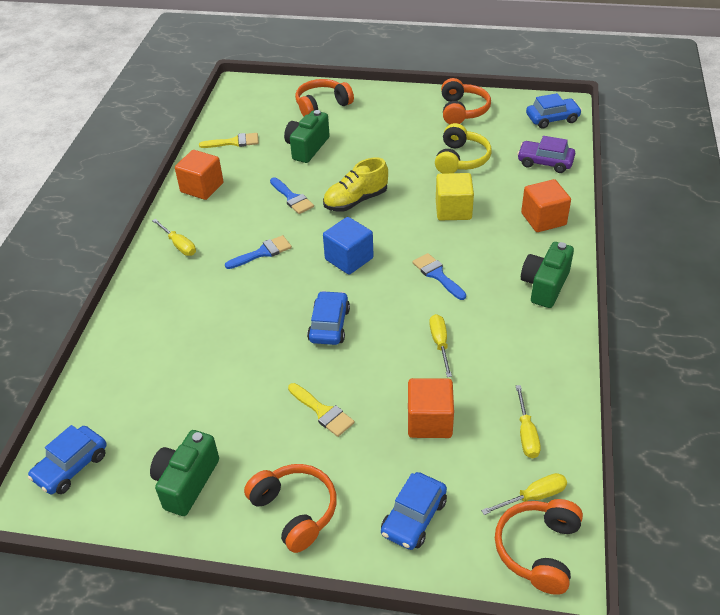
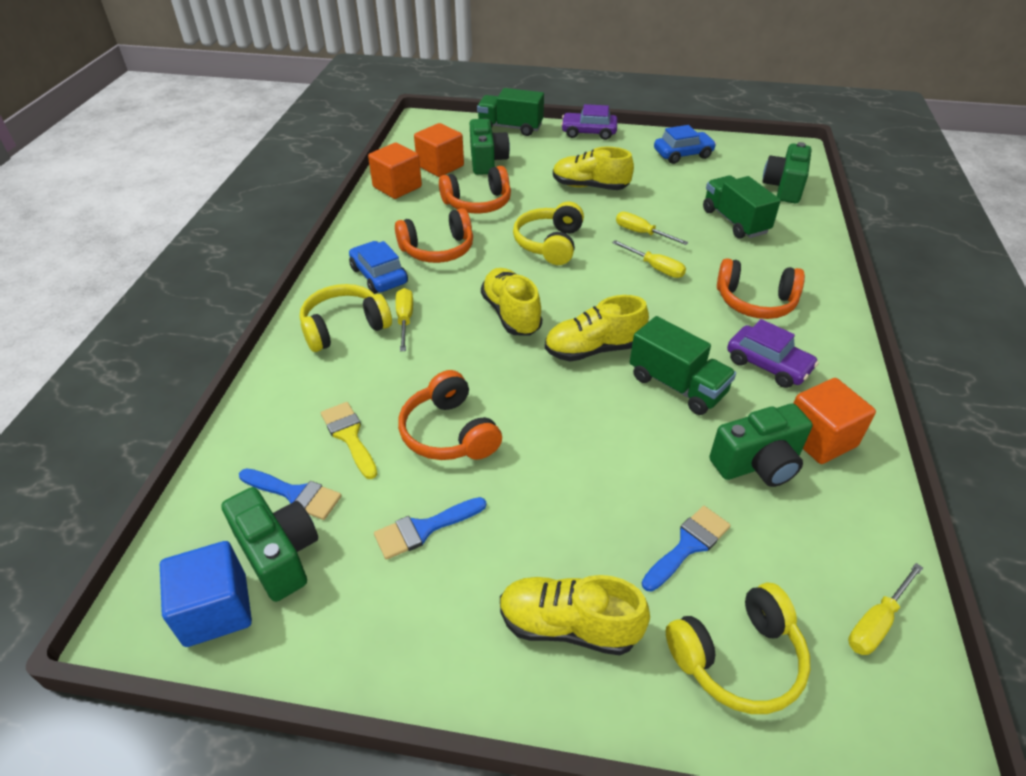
blue car: 4 -> 2
green camera: 3 -> 4
green truck: 0 -> 3
purple car: 1 -> 2
yellow brush: 2 -> 1
yellow cube: 1 -> 0
yellow headphones: 1 -> 3
yellow shoe: 1 -> 4

